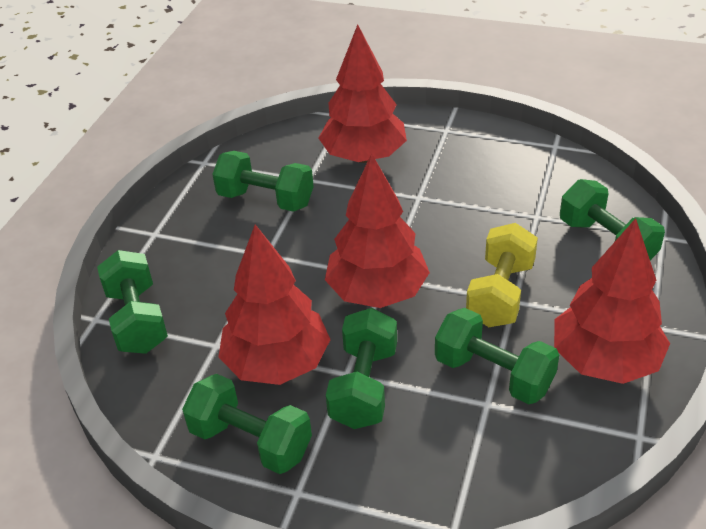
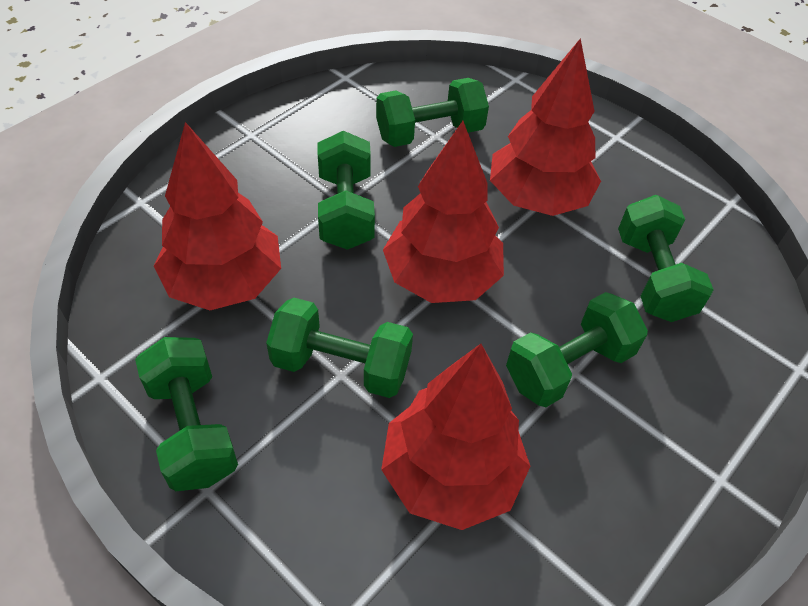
yellow dumbbell: 1 -> 0

